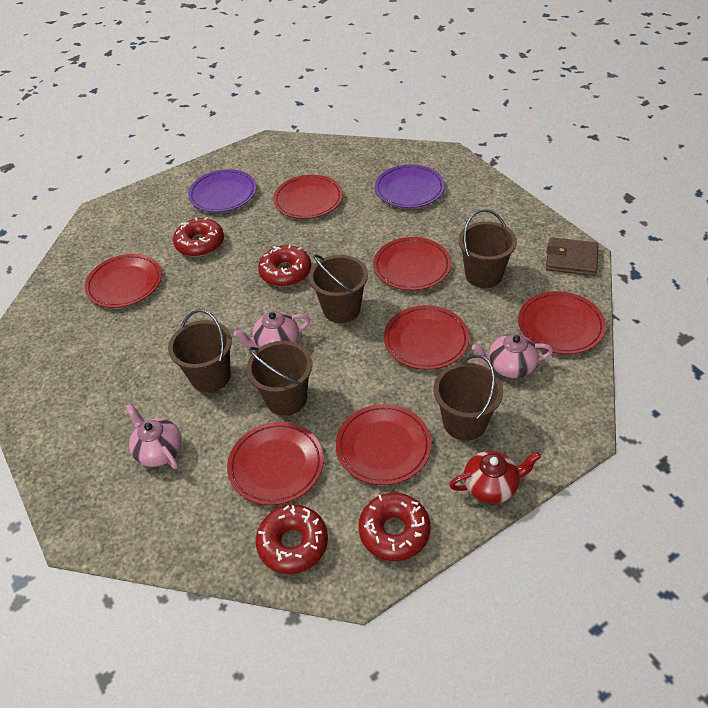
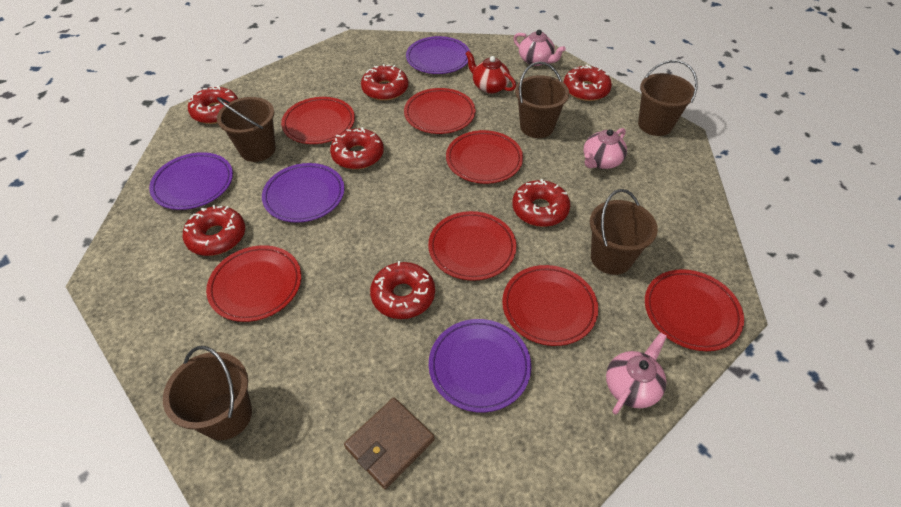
purple plate: 2 -> 4
red donut: 4 -> 7

